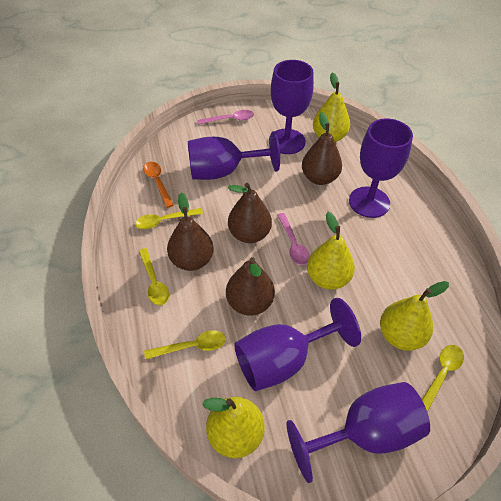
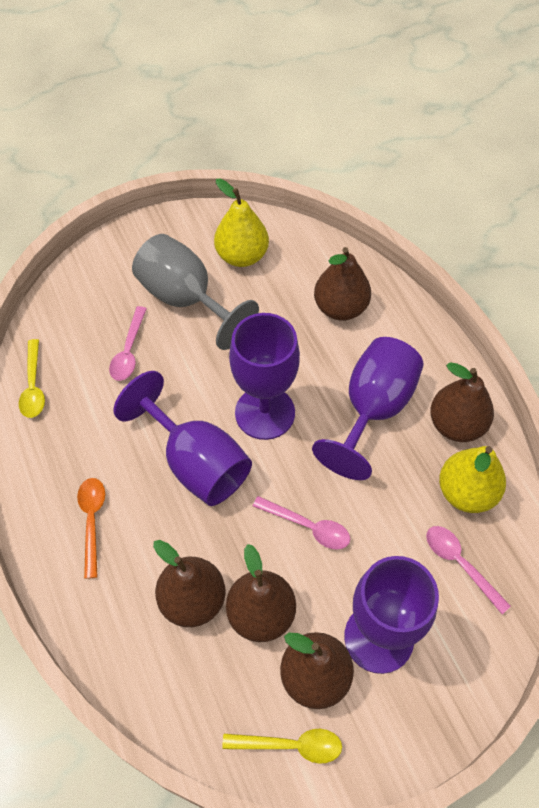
brown pear: 4 -> 5
grey goblet: 0 -> 1
pink spoon: 2 -> 3
purple goblet: 5 -> 4
yellow pear: 4 -> 2
yellow spoon: 4 -> 2

